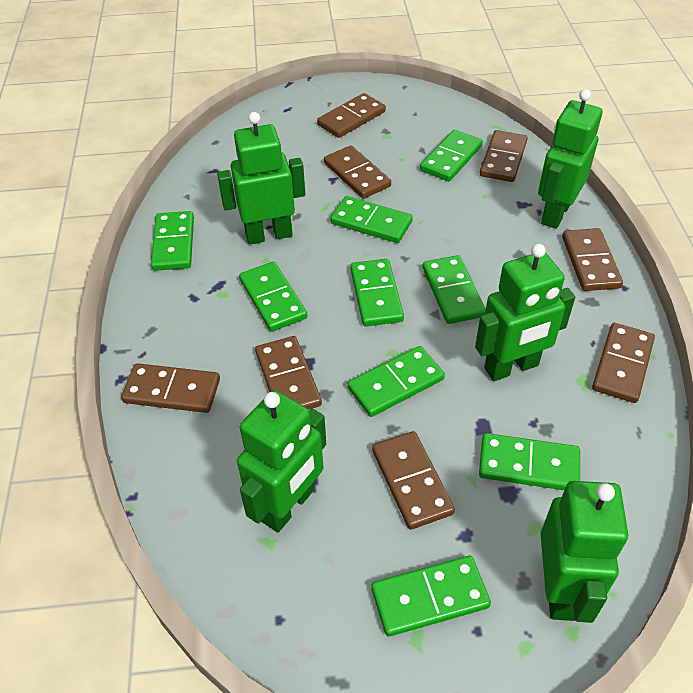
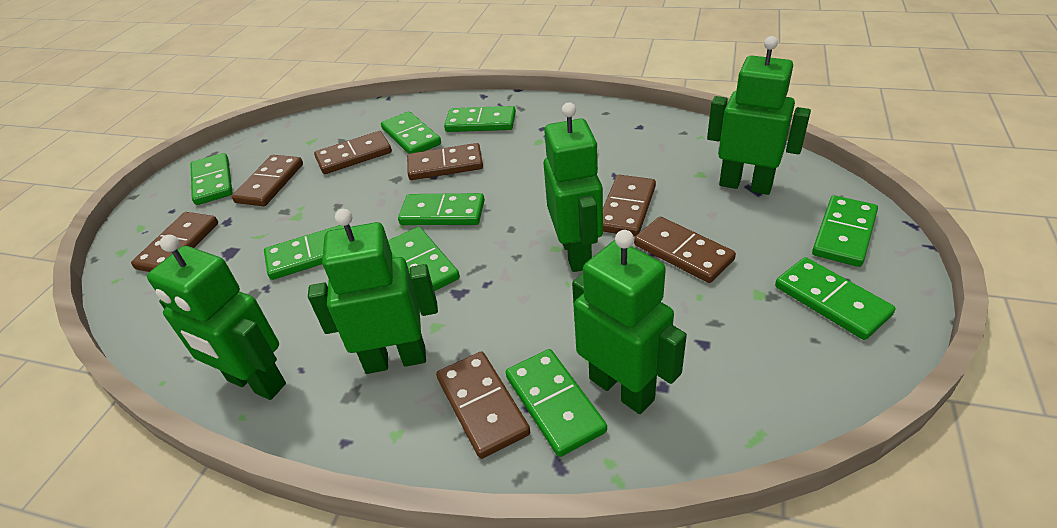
brown domino: 8 -> 7

